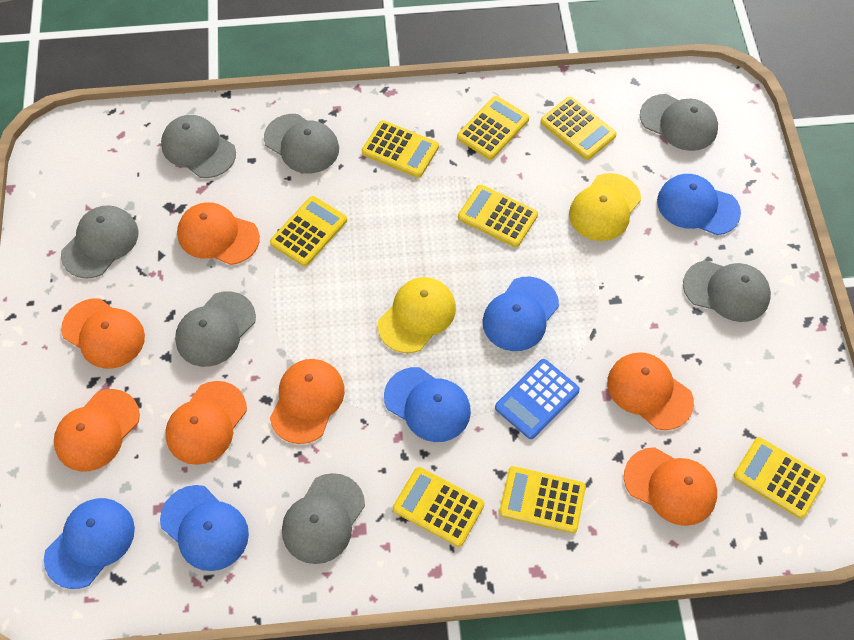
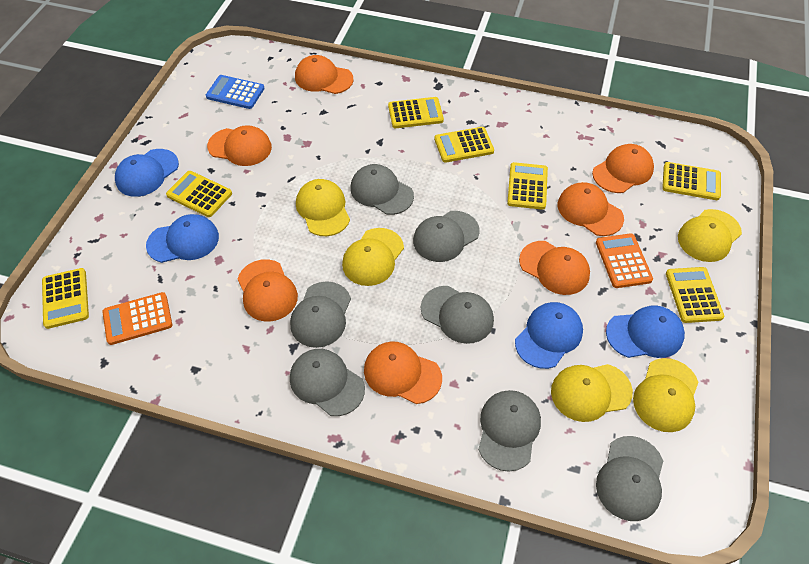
blue cap: 5 -> 4
orange calculator: 0 -> 2
yellow calculator: 8 -> 7
yellow cap: 2 -> 5

